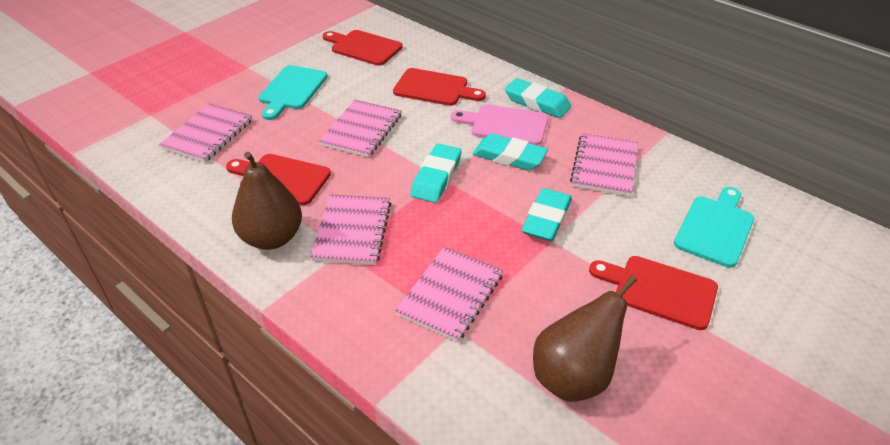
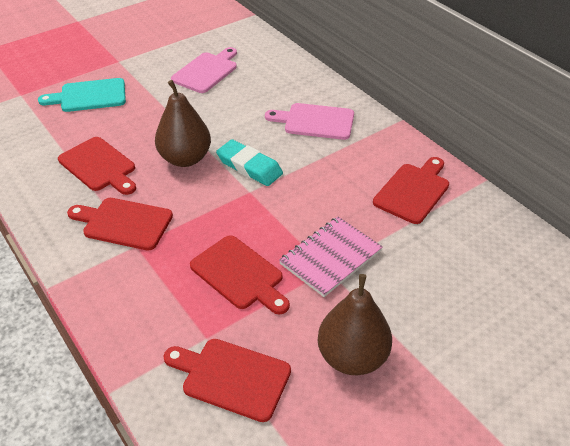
pink cutting board: 1 -> 2
pink notebook: 5 -> 1
red cutting board: 4 -> 5
turquoise cutting board: 2 -> 1
turquoise eraser: 4 -> 1

